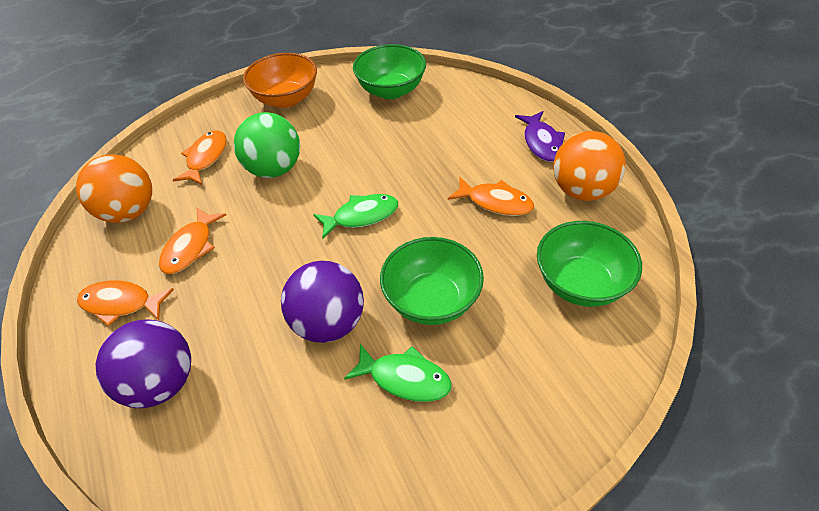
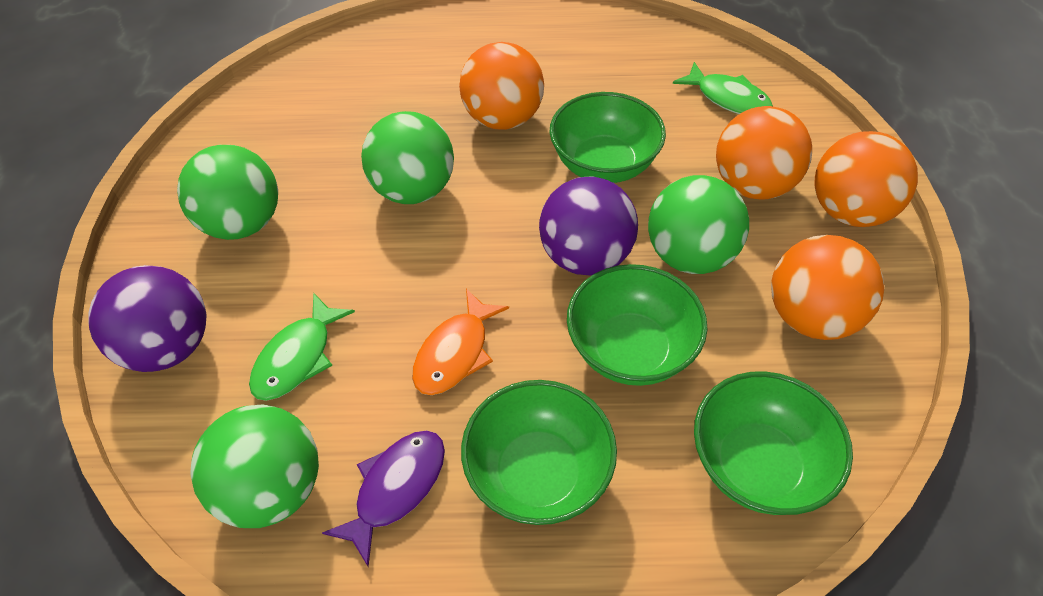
green ball: 1 -> 4
green bowl: 3 -> 4
orange ball: 2 -> 4
orange bowl: 1 -> 0
orange fish: 4 -> 1

